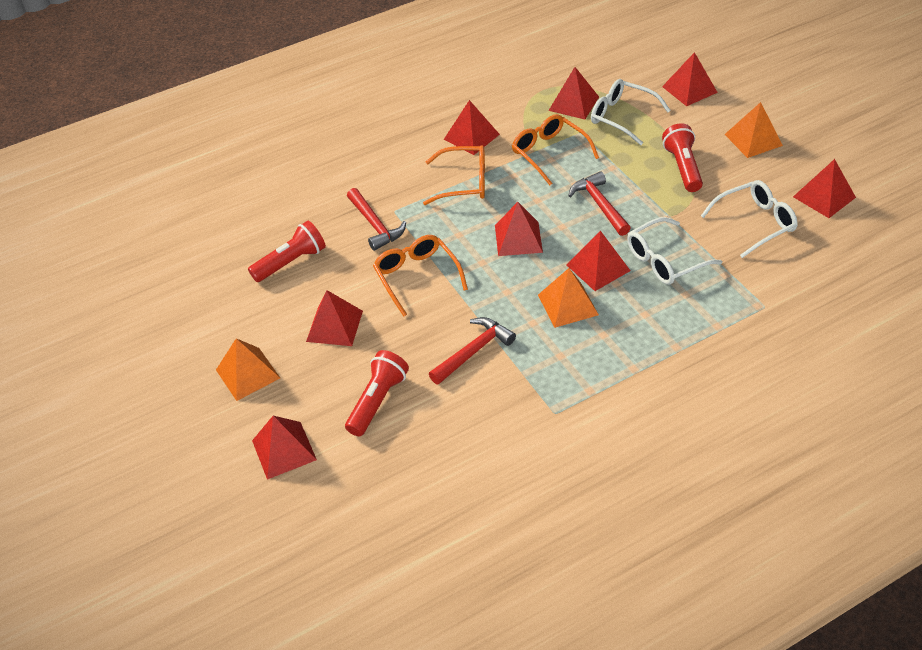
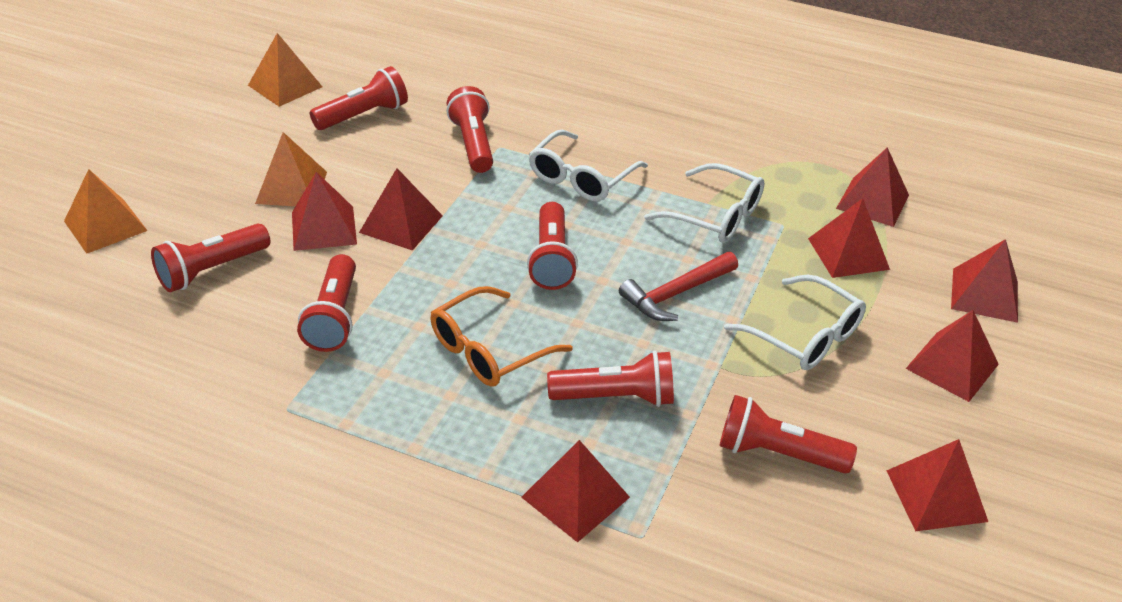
orange glasses: 3 -> 1
red flashlight: 3 -> 7
red hammer: 3 -> 1

